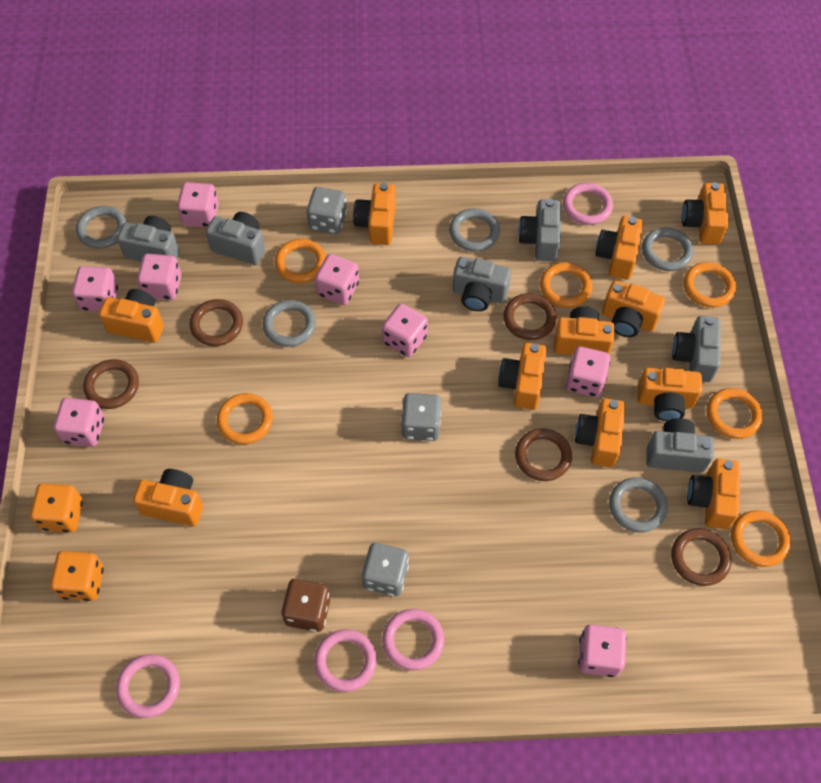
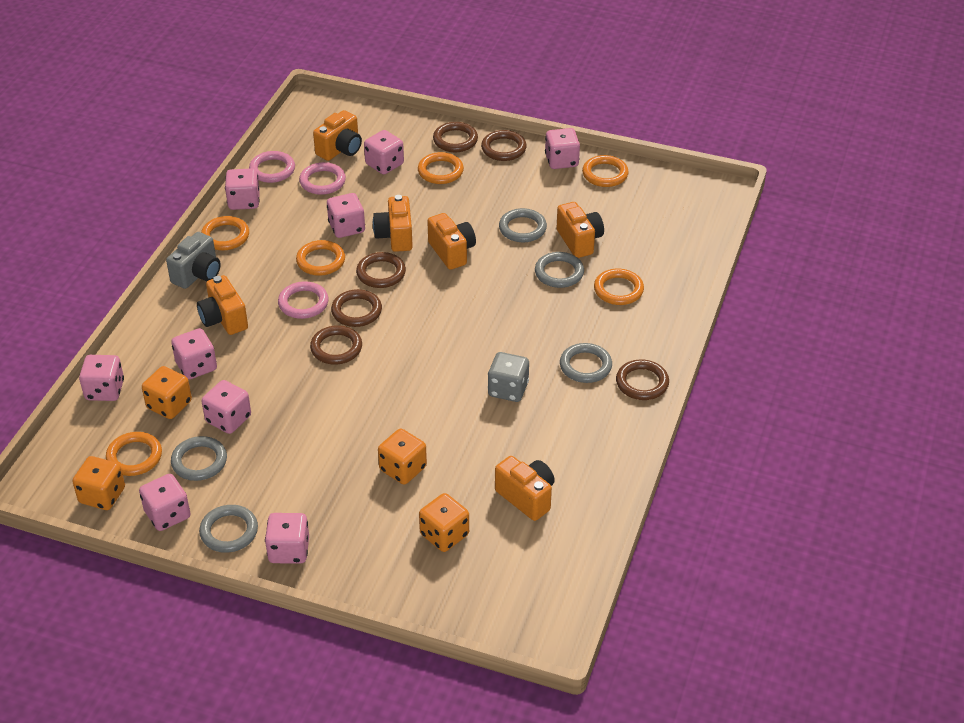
brown dice: 1 -> 0
brown ring: 5 -> 6
grey camera: 6 -> 1
grey dice: 3 -> 1
orange camera: 11 -> 6
orange dice: 2 -> 4
pink dice: 8 -> 9
pink ring: 4 -> 3

